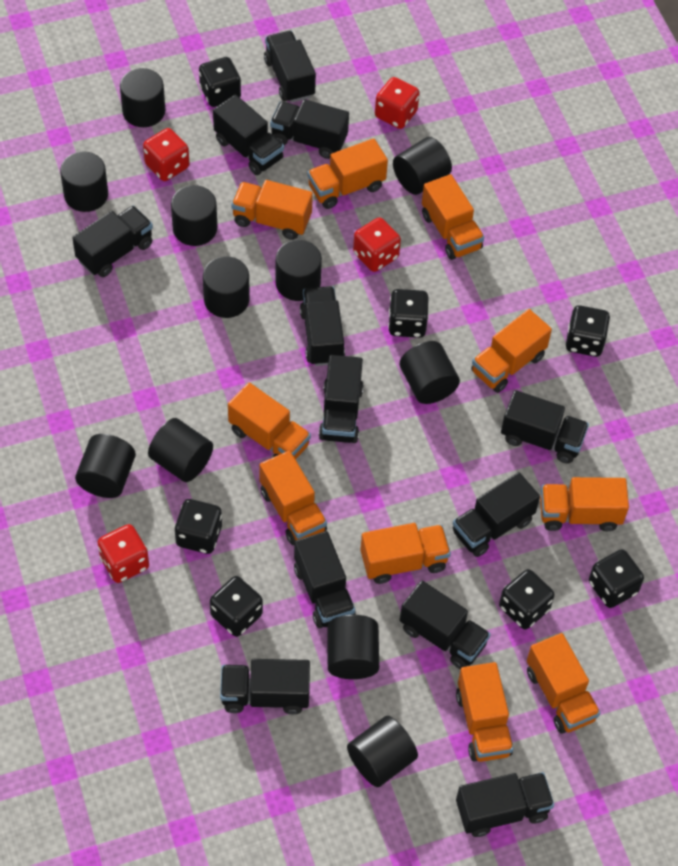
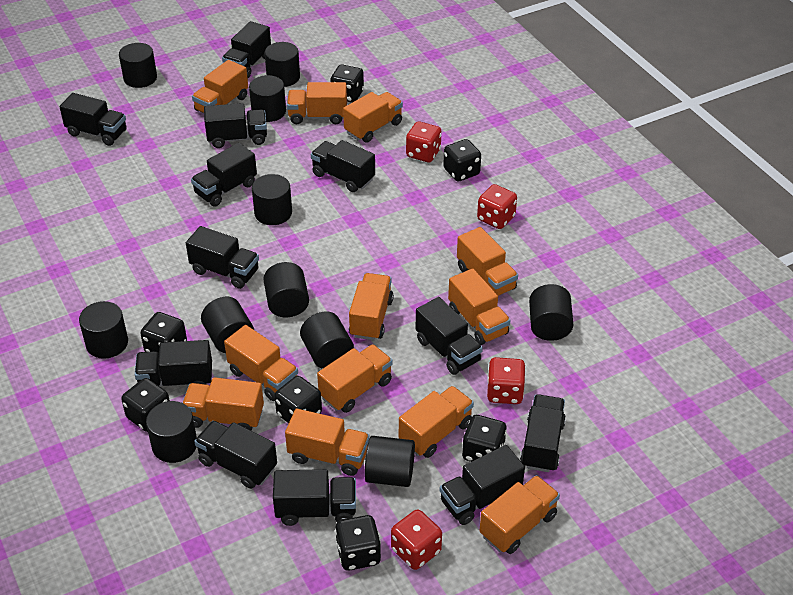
orange truck: 10 -> 12

